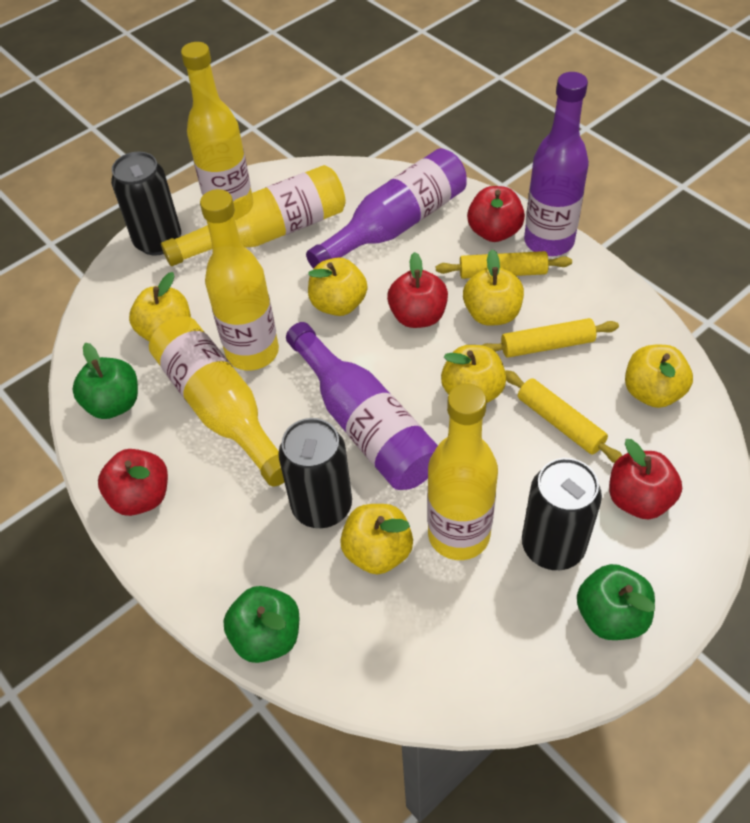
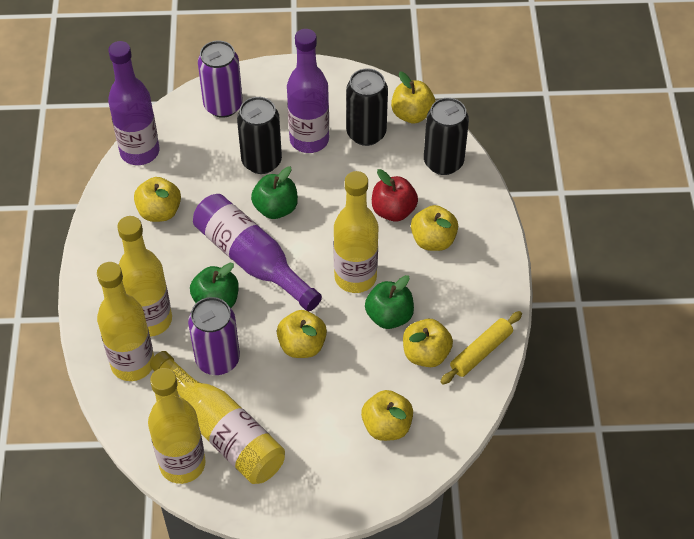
purple can: 0 -> 2
red apple: 4 -> 1
yellow rolling pin: 3 -> 1

